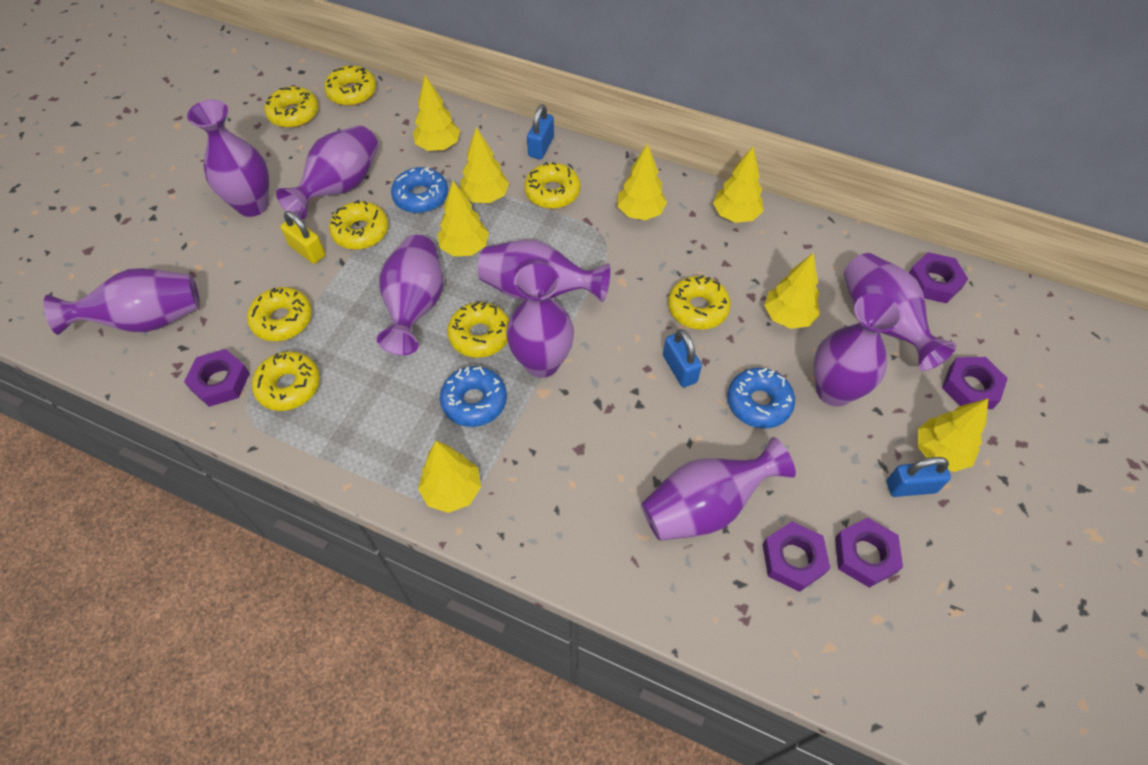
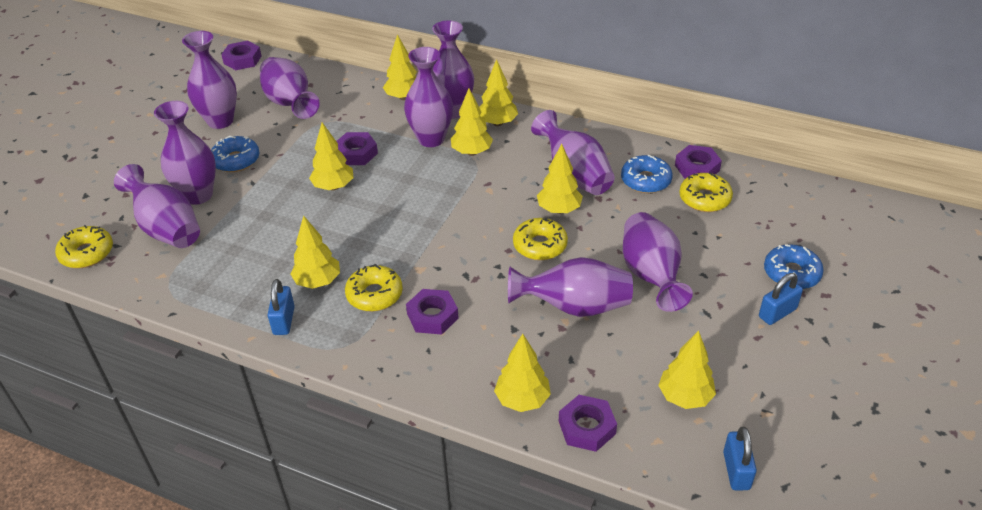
yellow donut: 8 -> 4
yellow padlock: 1 -> 0

